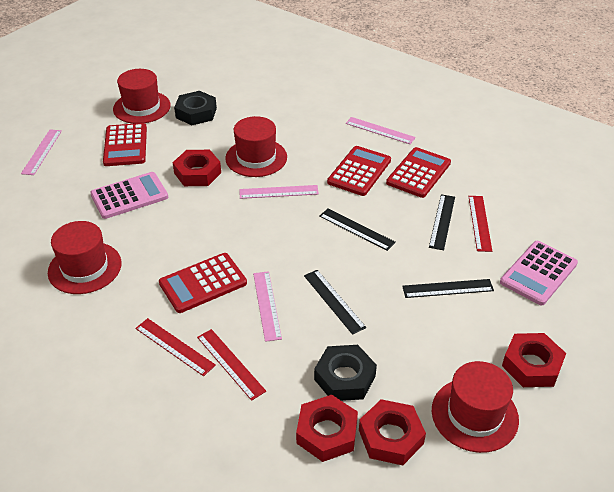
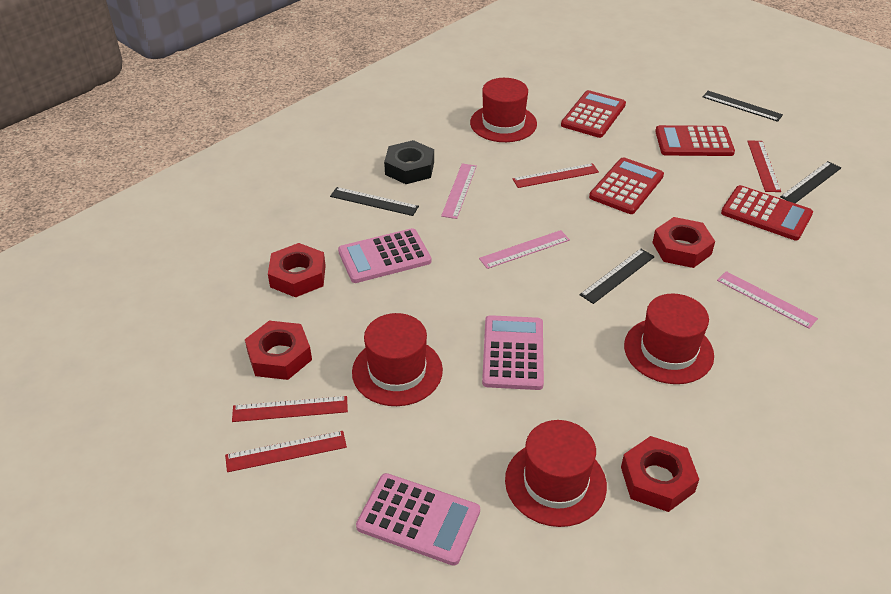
black nut: 2 -> 1
pink calculator: 2 -> 3
pink ruler: 4 -> 3
red ruler: 3 -> 4

